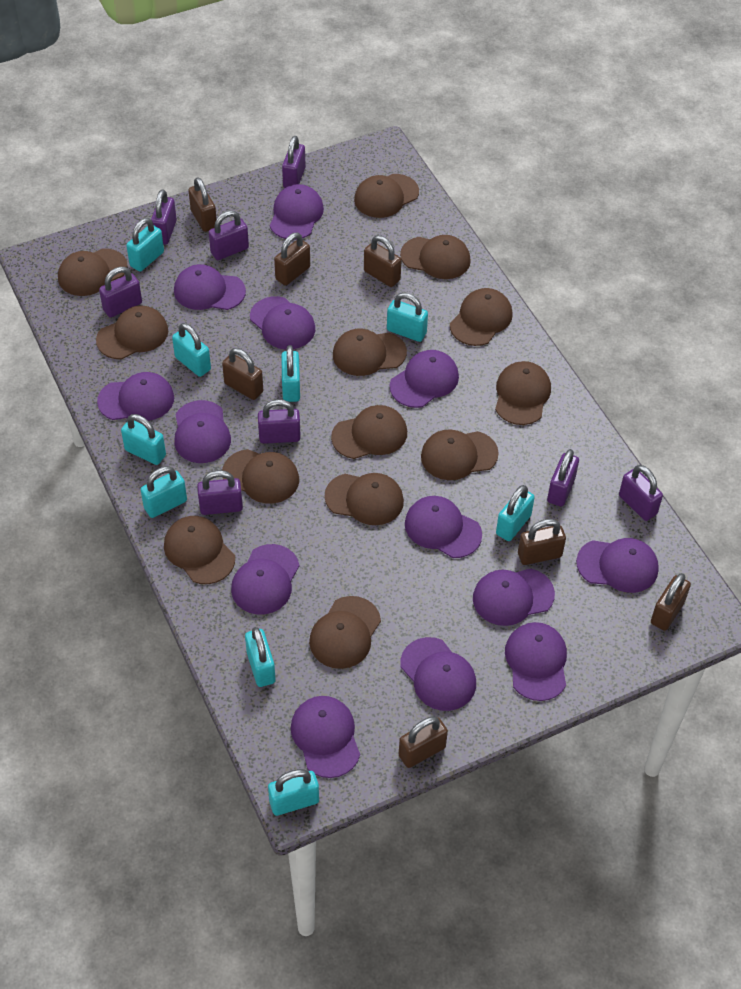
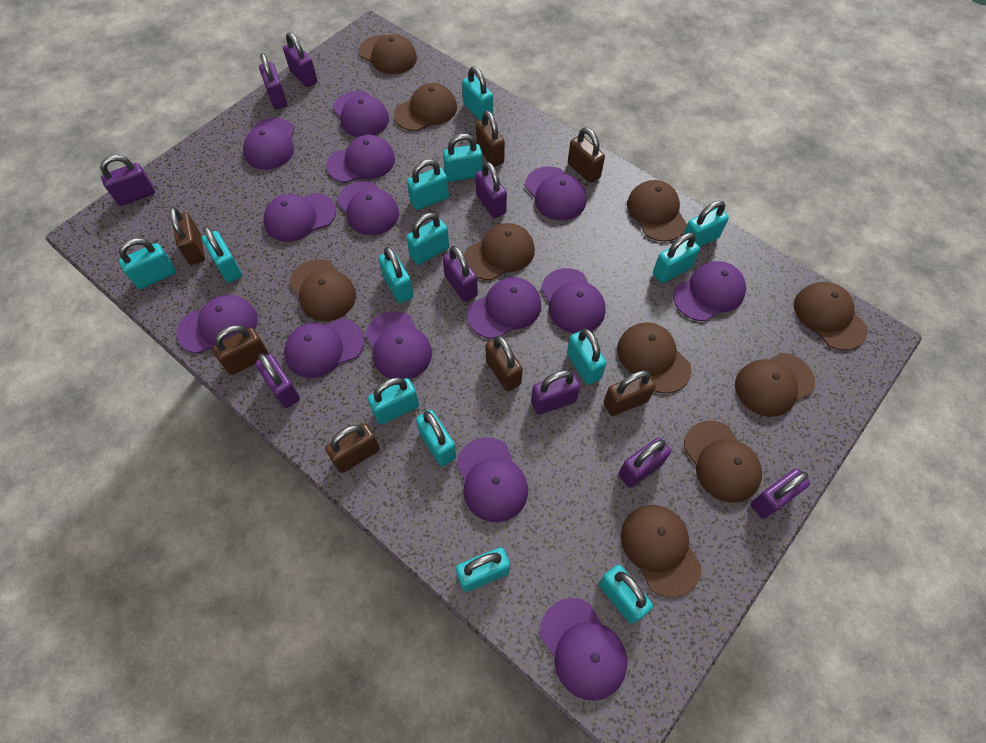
brown cap: 13 -> 10
purple cap: 13 -> 14
purple padlock: 8 -> 9
turquoise padlock: 9 -> 14

